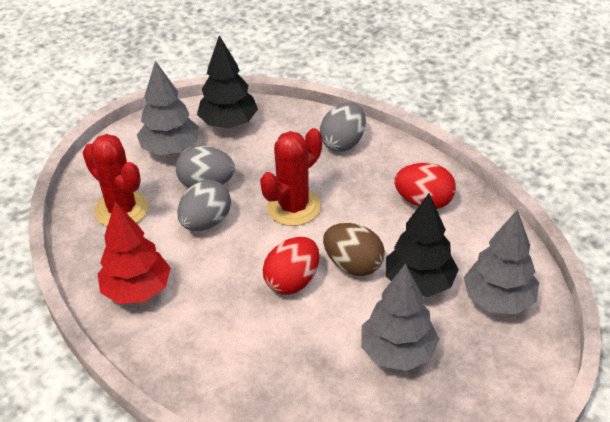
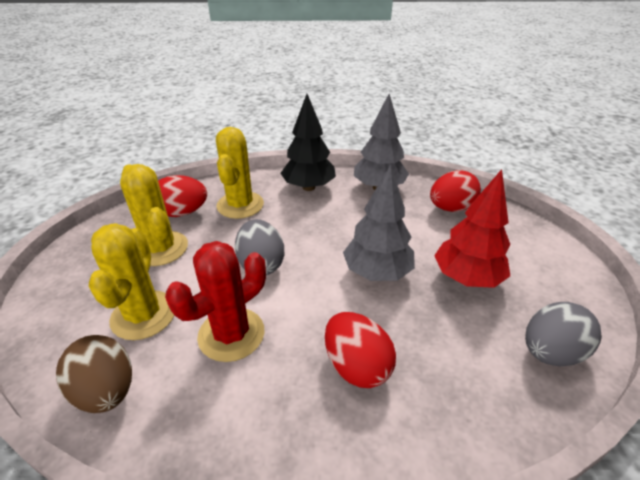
black tree: 2 -> 1
grey egg: 3 -> 2
grey tree: 3 -> 2
red cactus: 2 -> 1
red egg: 2 -> 3
yellow cactus: 0 -> 3

